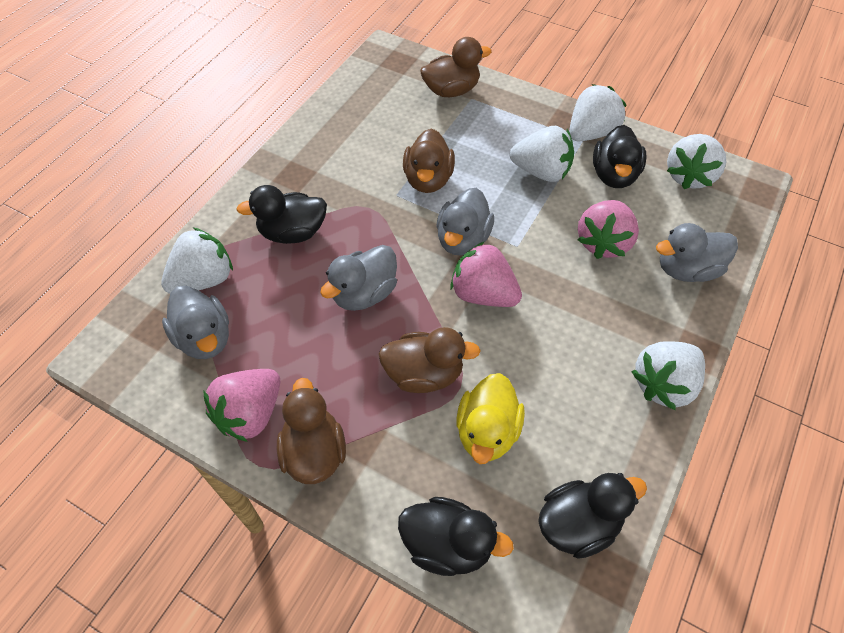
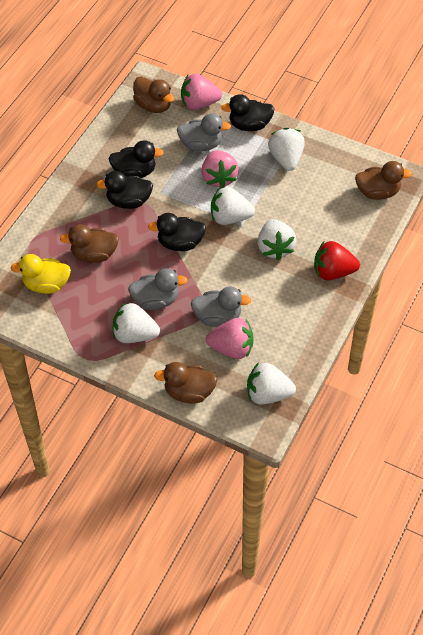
grey duck: 4 -> 3
red strawberry: 0 -> 1

